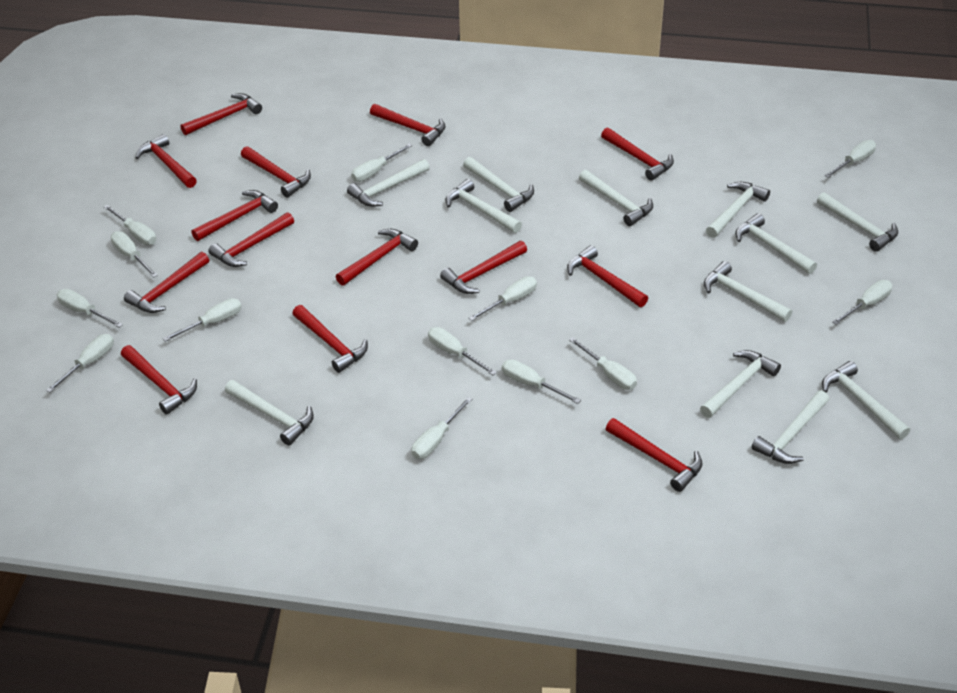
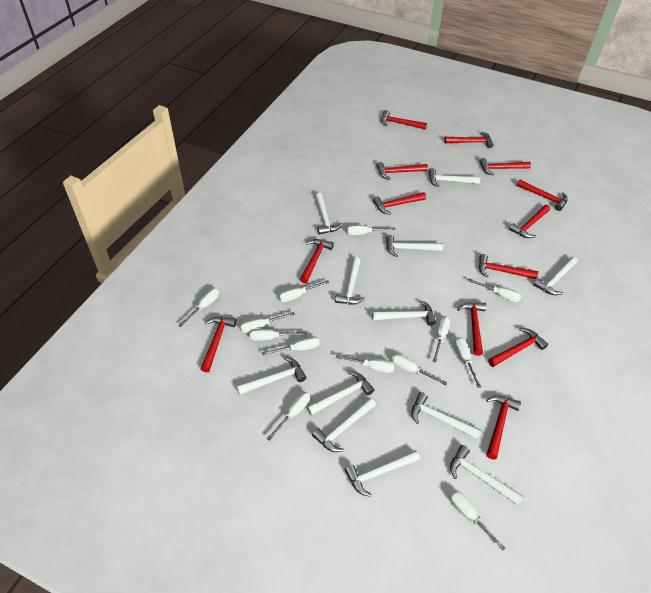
red hammer: 14 -> 13

